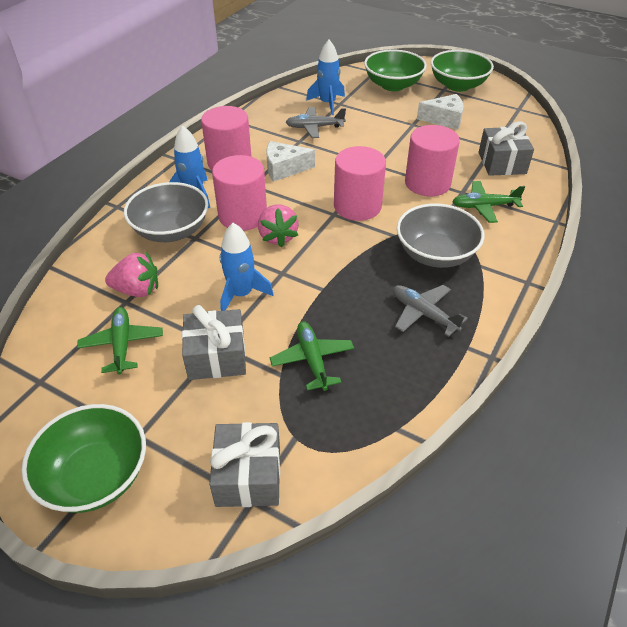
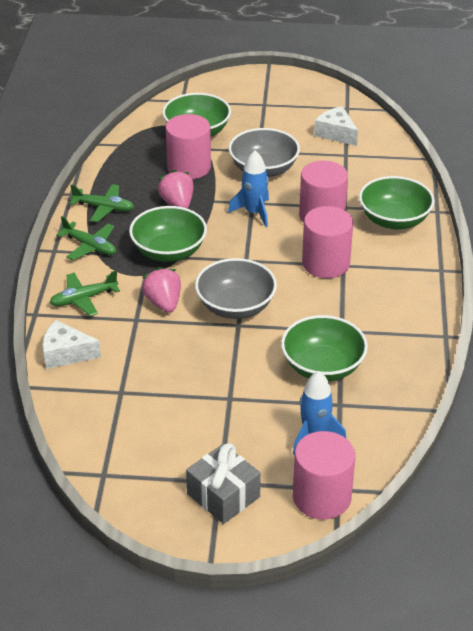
blue rocket: 3 -> 2
green bowl: 3 -> 4
grey gift: 3 -> 1
grey plane: 2 -> 0

